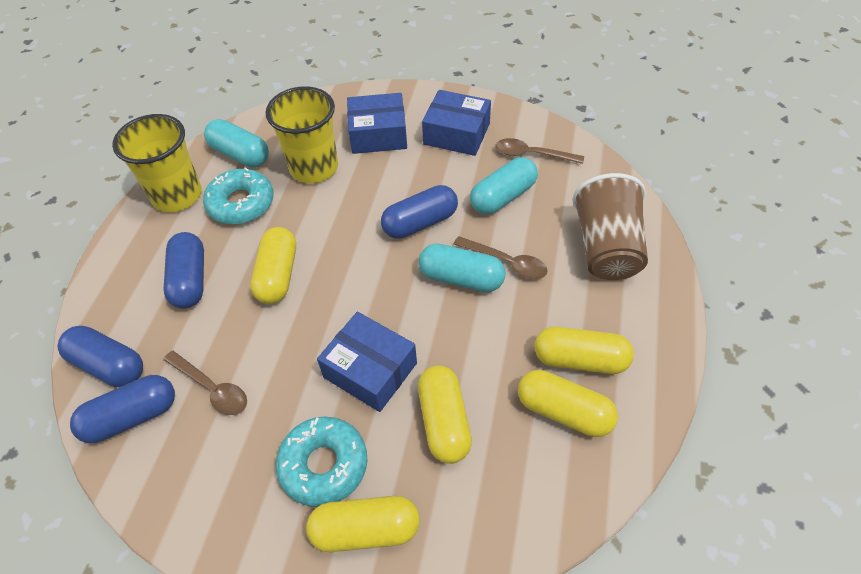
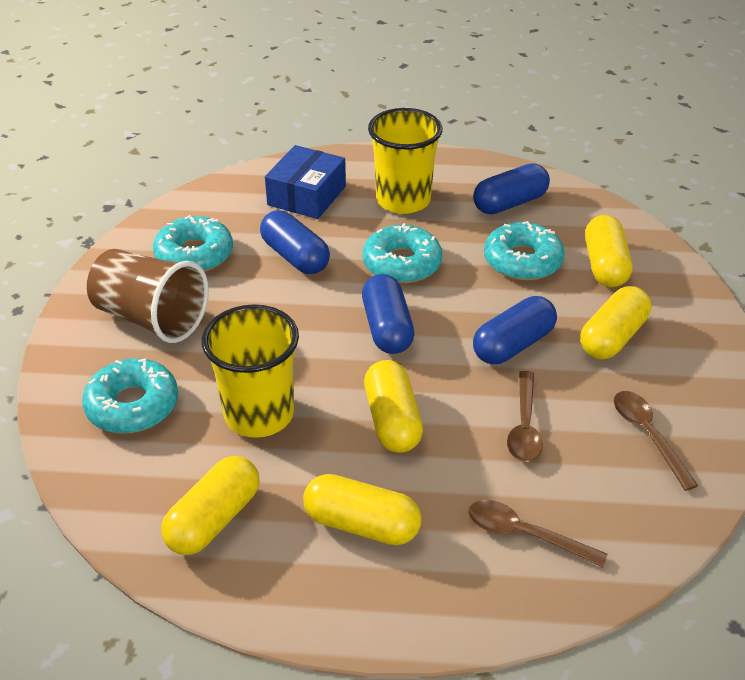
blue box: 3 -> 1
turquoise capsule: 3 -> 0
turquoise donut: 2 -> 4

